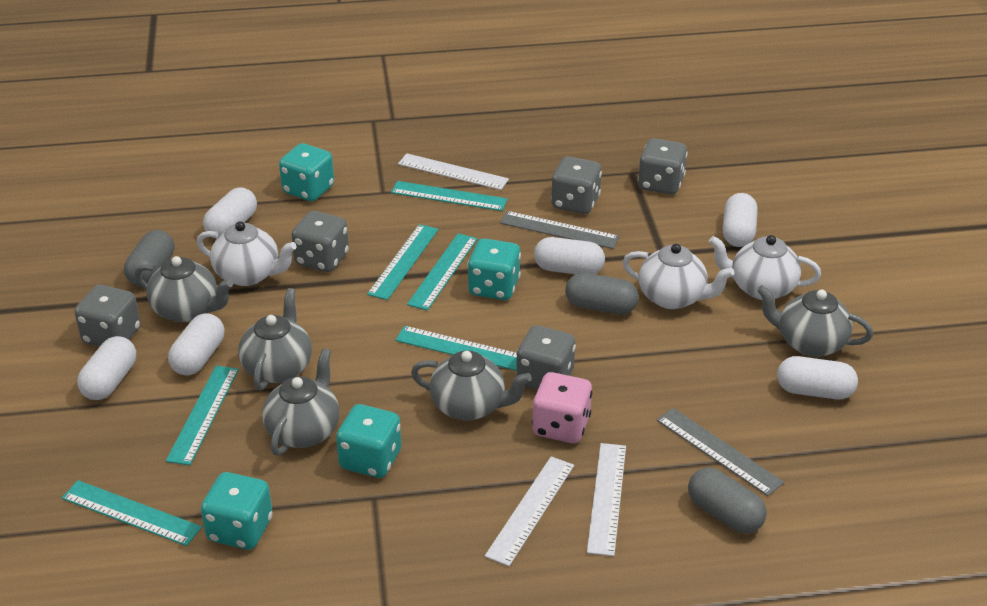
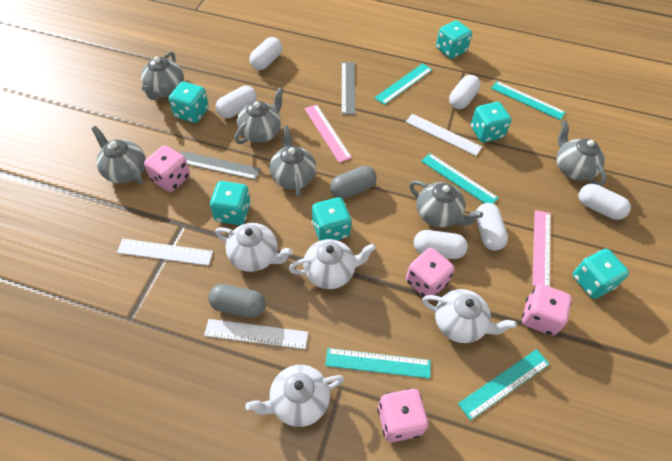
grey capsule: 3 -> 2
grey dice: 5 -> 0
grey teapot: 5 -> 6
pink dice: 1 -> 4
pink ruler: 0 -> 2
turquoise dice: 4 -> 6
turquoise ruler: 6 -> 5
white teapot: 3 -> 4

